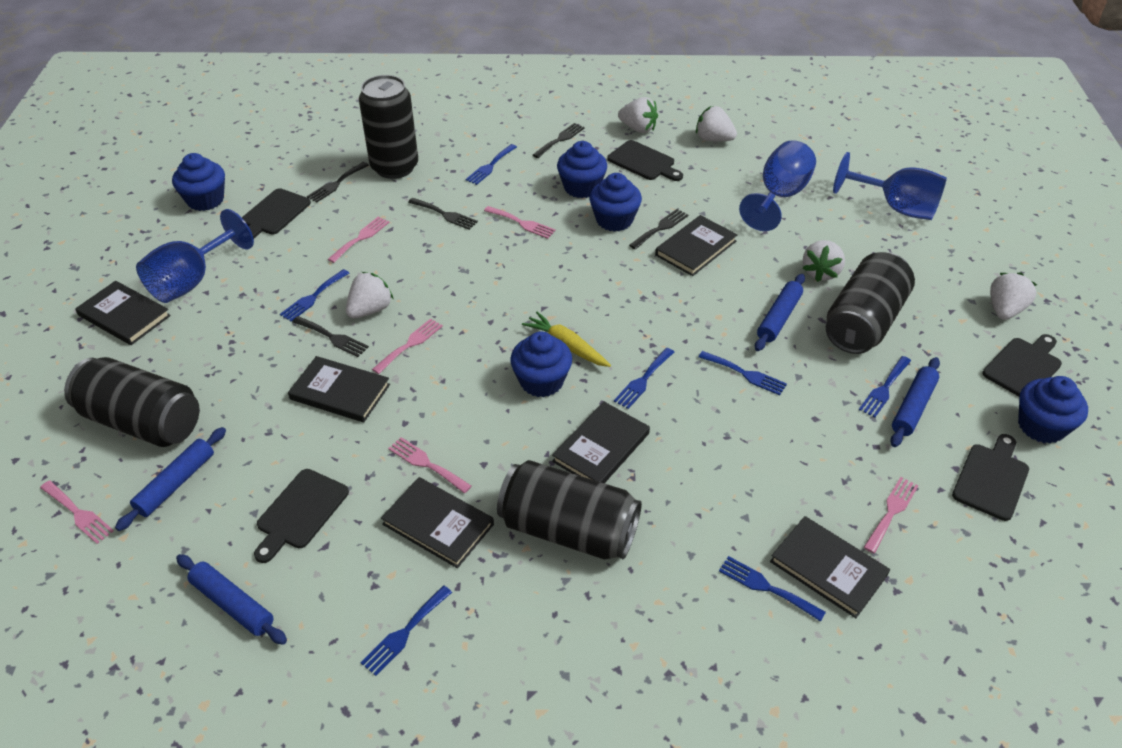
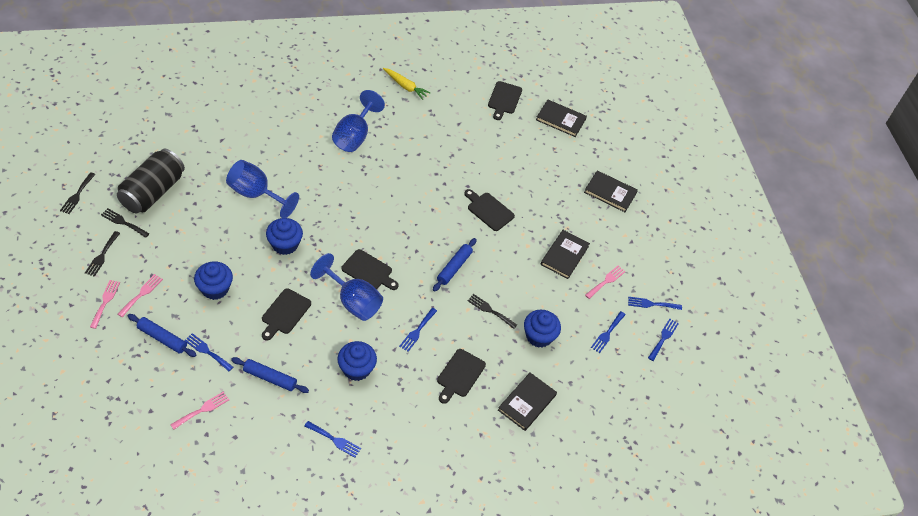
black book: 6 -> 4
black can: 4 -> 1
black fork: 5 -> 4
blue cupcake: 5 -> 4
blue fork: 7 -> 6
blue rolling pin: 4 -> 3
pink fork: 6 -> 4
white strawberry: 5 -> 0

